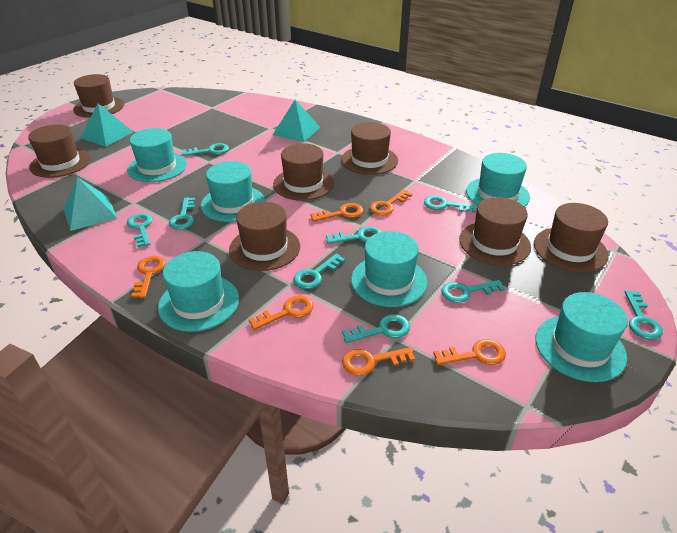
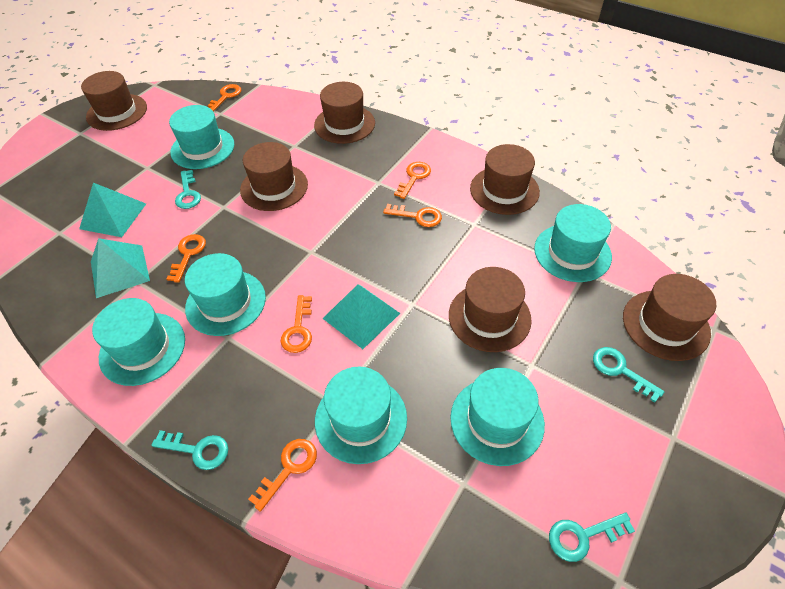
brown hat: 7 -> 6
turquoise key: 9 -> 4

